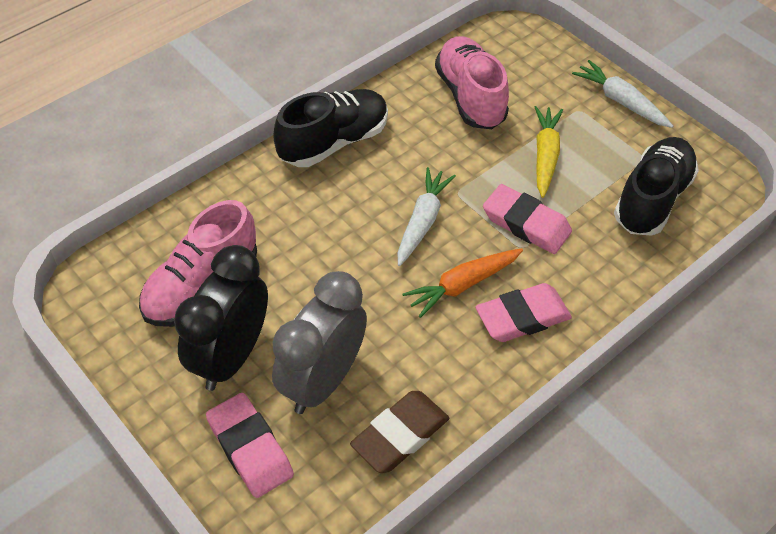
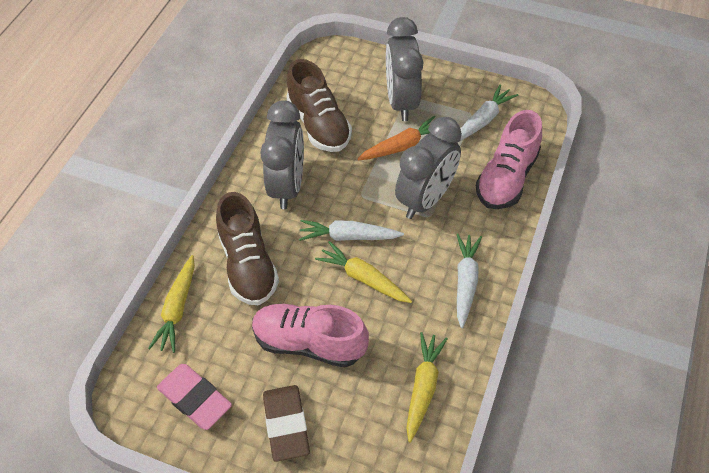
black clock: 1 -> 0
black shoe: 2 -> 0
brown shoe: 0 -> 2
grey clock: 1 -> 3
pink eraser: 3 -> 1
white carrot: 2 -> 3
yellow carrot: 1 -> 3

